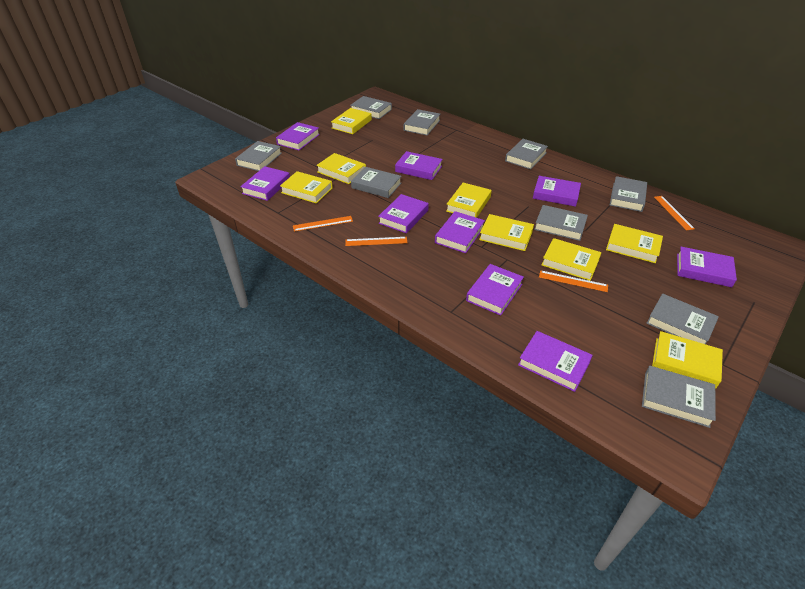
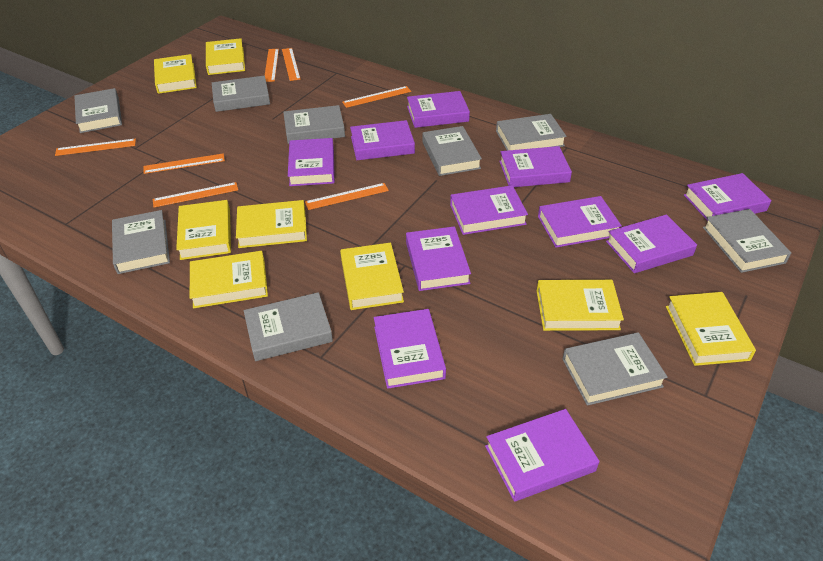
orange ruler: 4 -> 7
purple book: 9 -> 11

